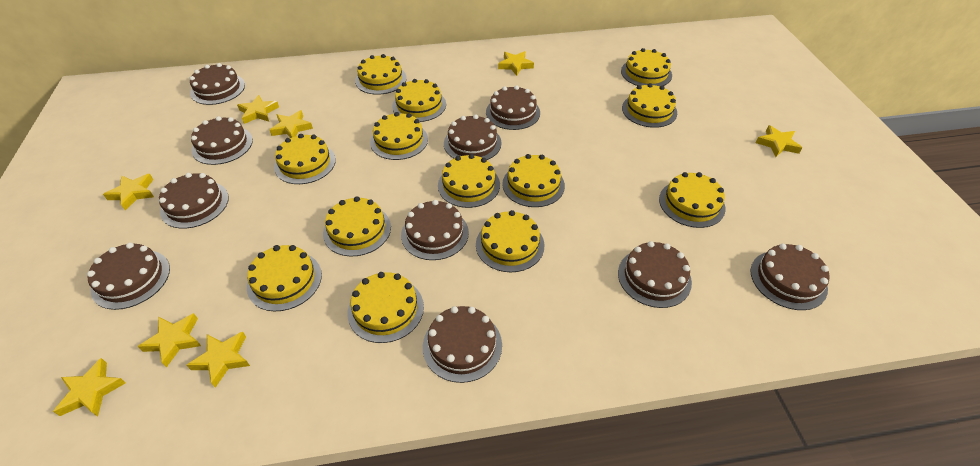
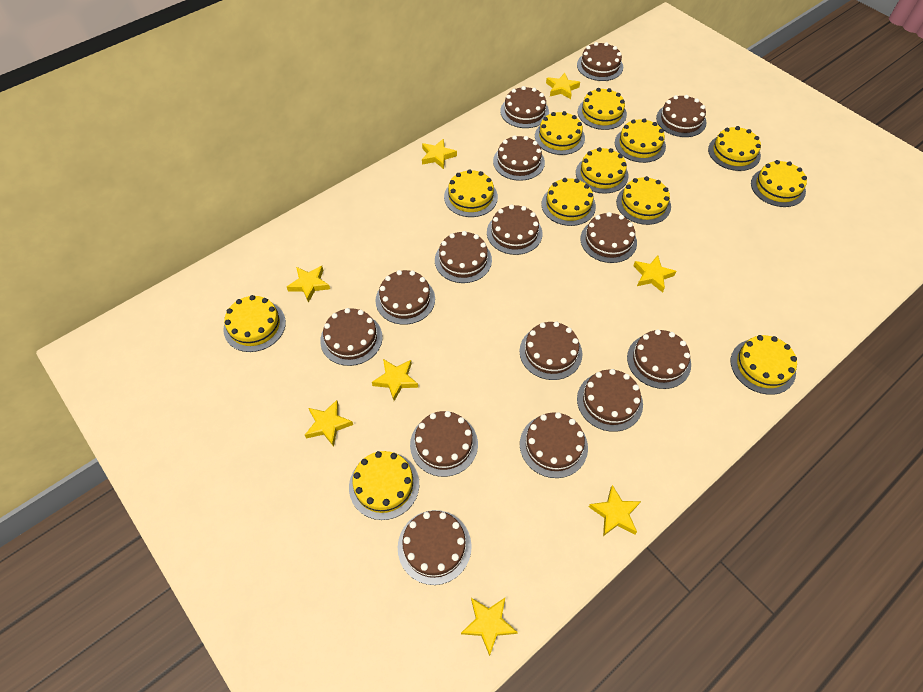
brown cake: 10 -> 15
yellow cake: 13 -> 12

